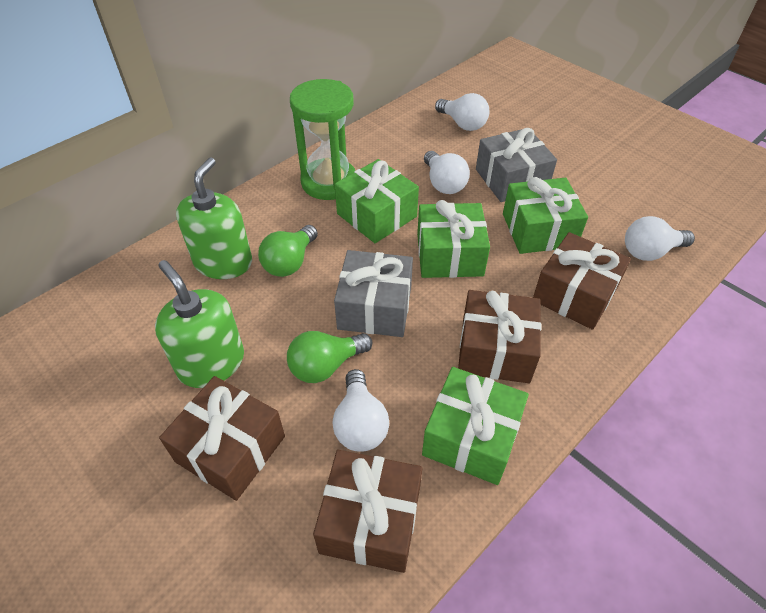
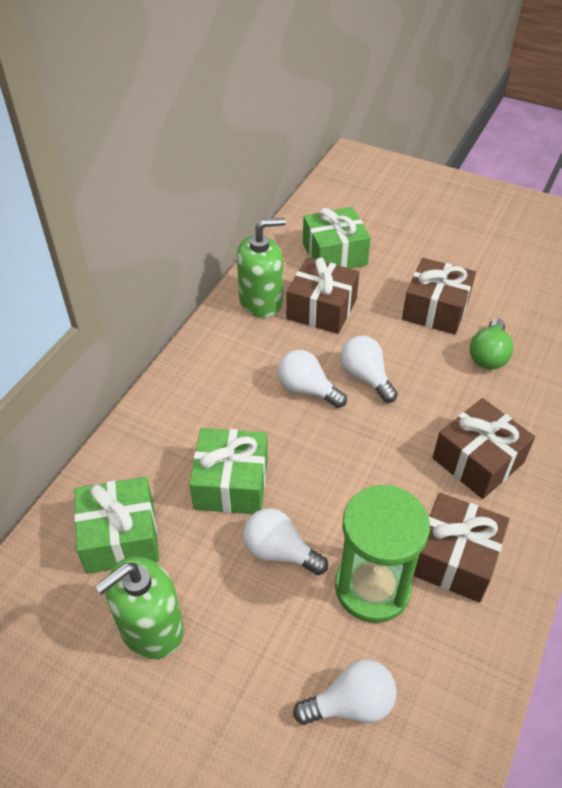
green gift: 4 -> 3
green light bulb: 2 -> 1
grey gift: 2 -> 0

